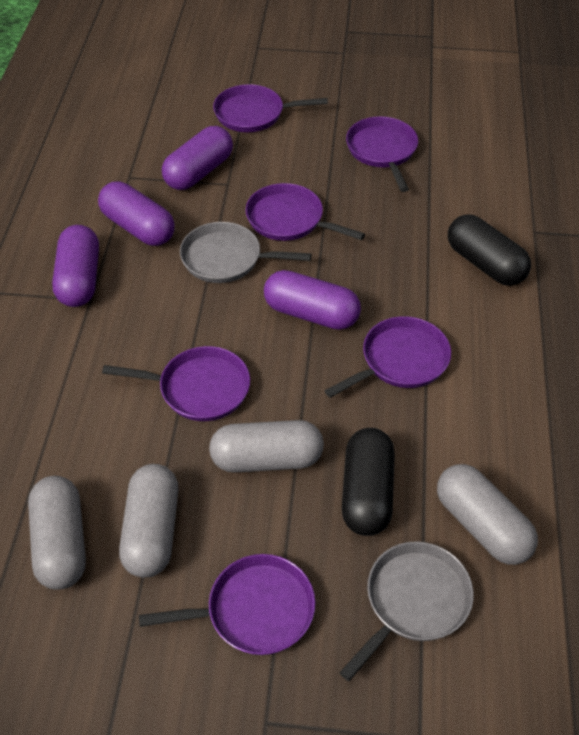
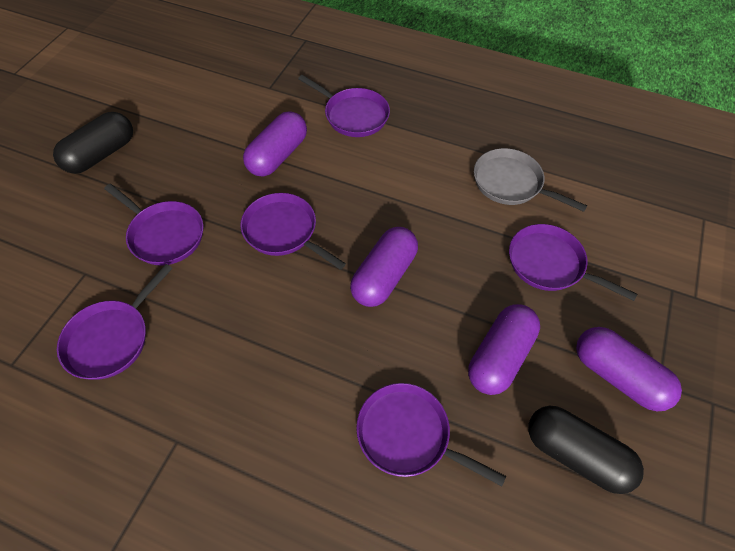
grey capsule: 4 -> 0
grey pan: 2 -> 1

